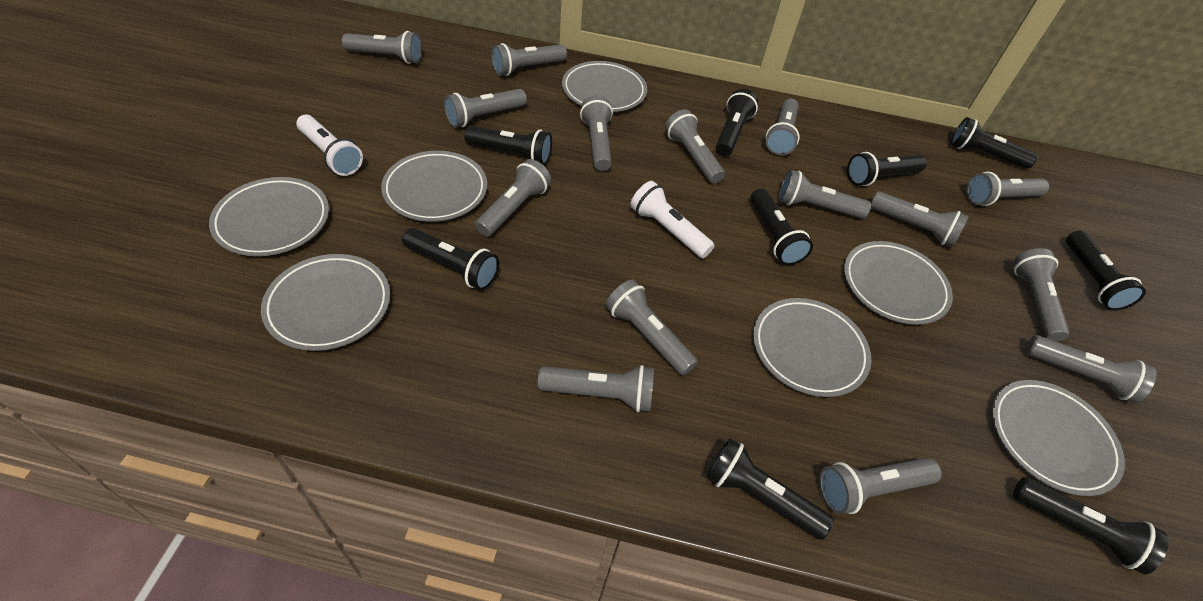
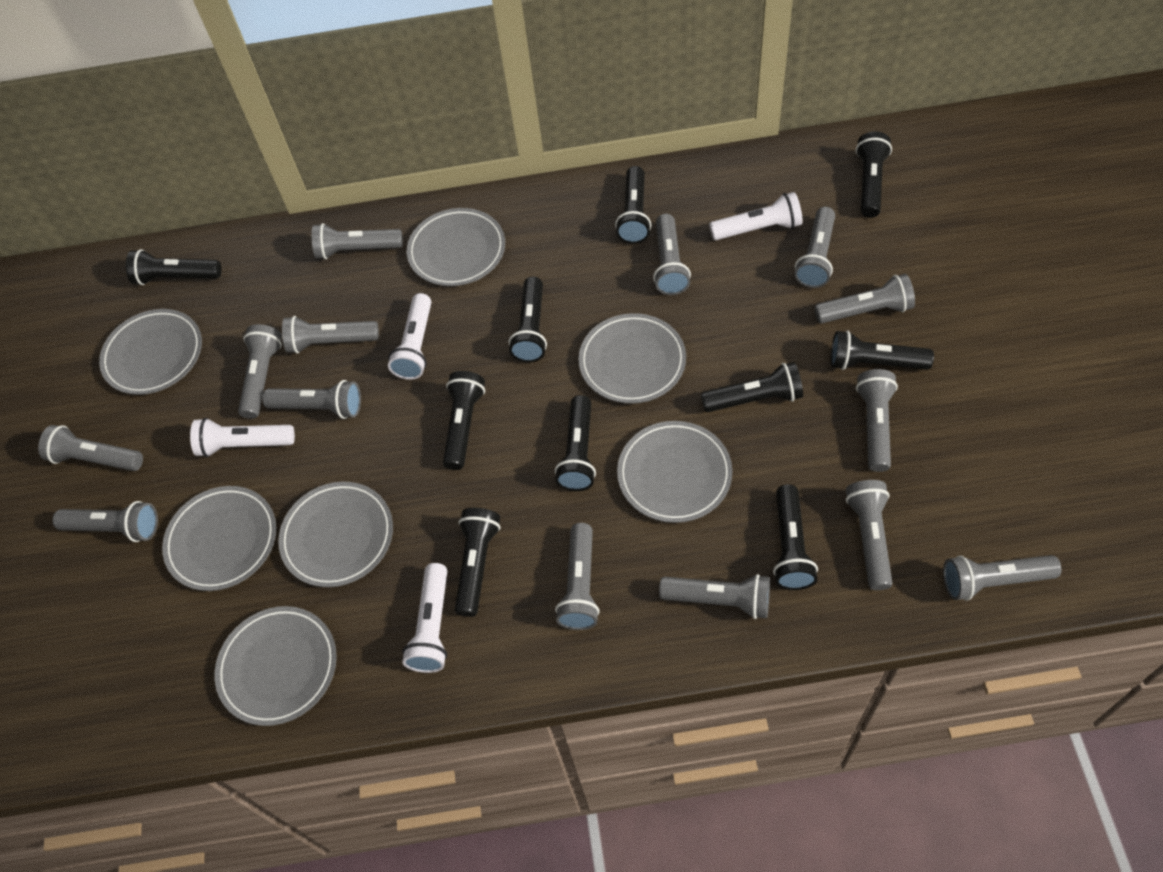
black flashlight: 9 -> 10
grey flashlight: 15 -> 14
white flashlight: 2 -> 4

